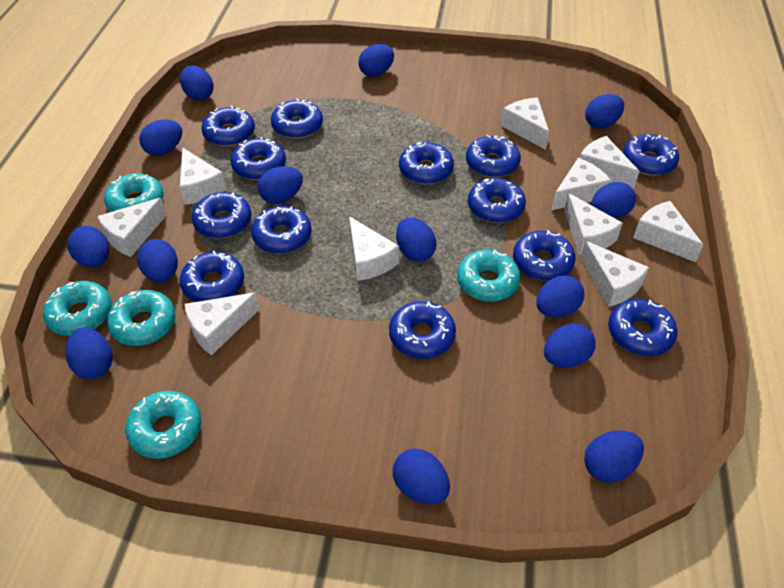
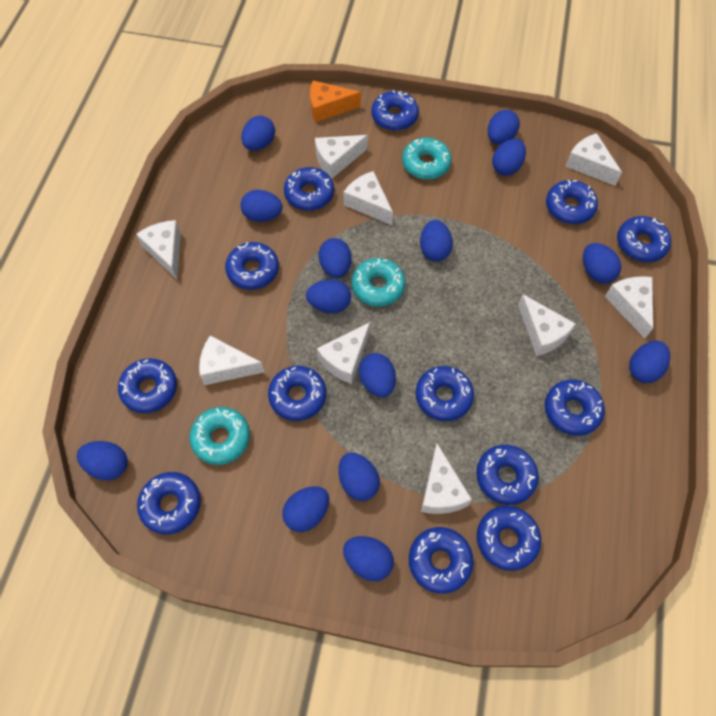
orange cheese: 0 -> 1
turquoise donut: 5 -> 3
white cheese: 10 -> 9

